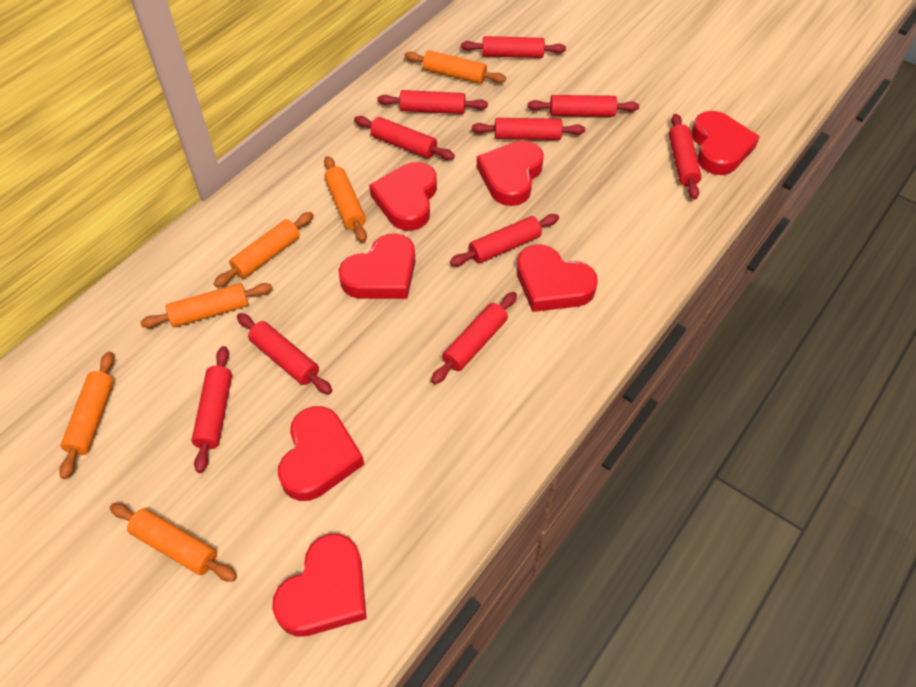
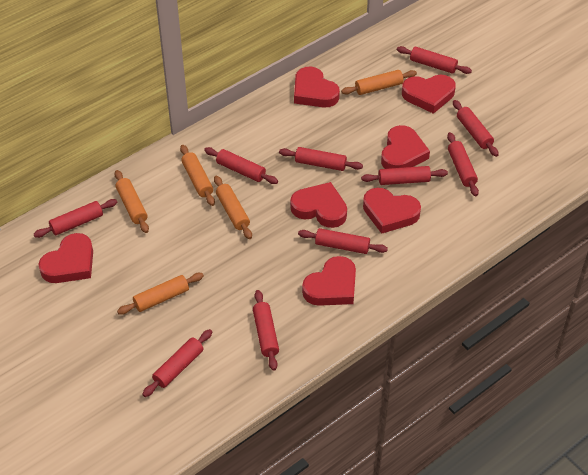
orange rolling pin: 6 -> 5

